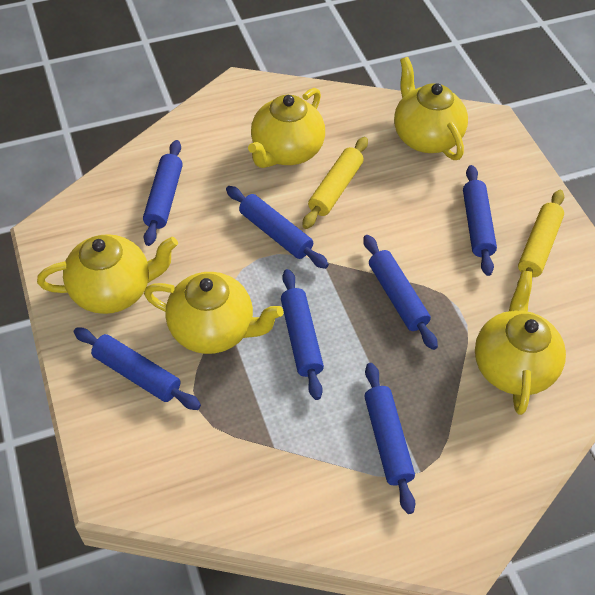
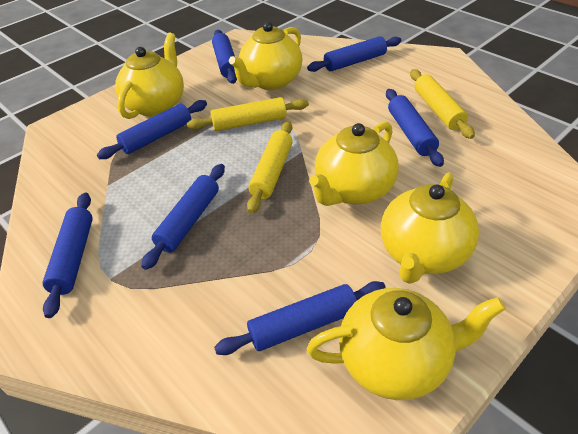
yellow rolling pin: 2 -> 3

